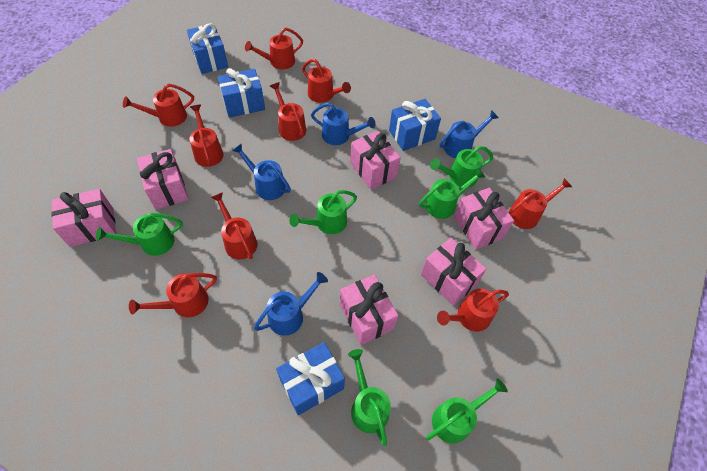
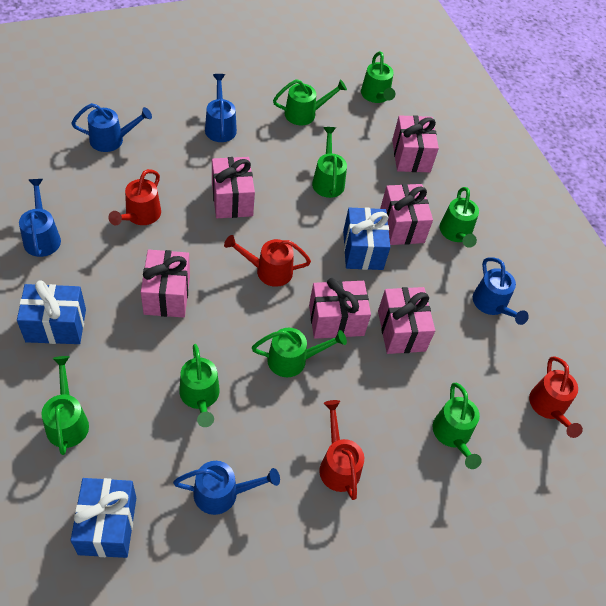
blue gift: 4 -> 3
blue watering can: 4 -> 5
green watering can: 6 -> 8
red watering can: 9 -> 4

